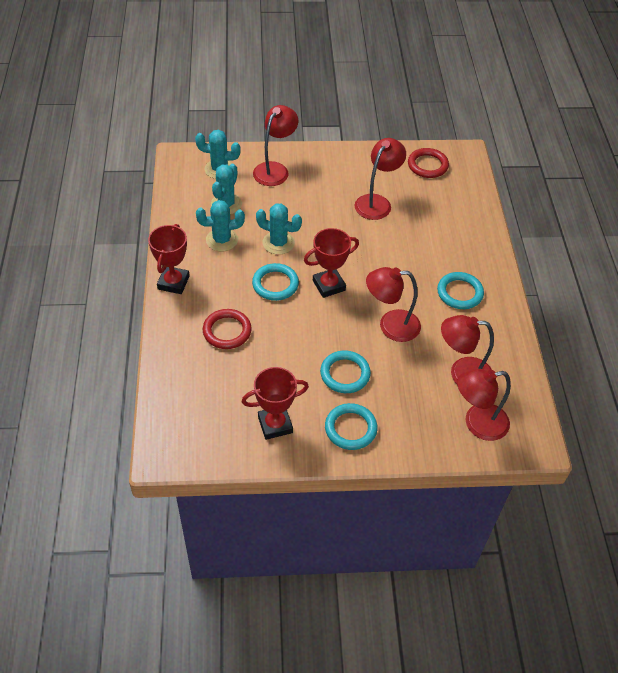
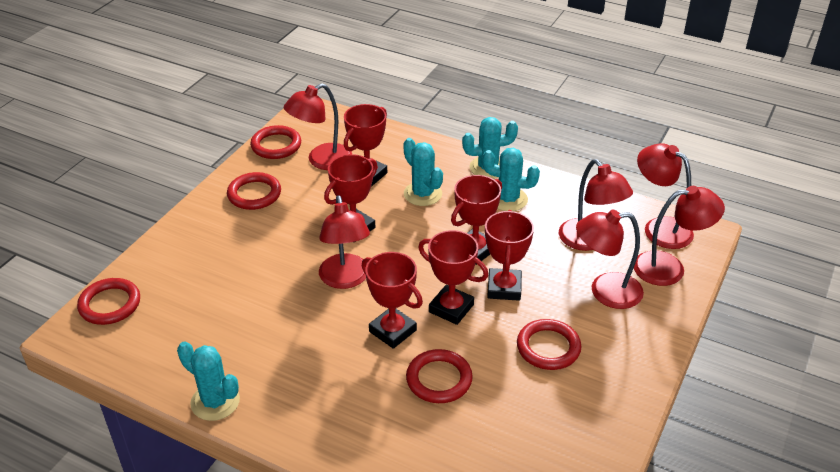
red lamp: 5 -> 6
red ring: 2 -> 5
red trophy: 3 -> 6
turquoise ring: 4 -> 0

